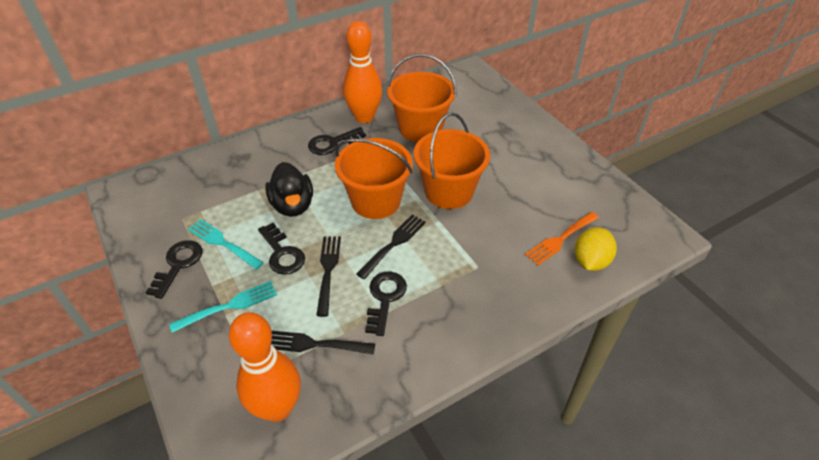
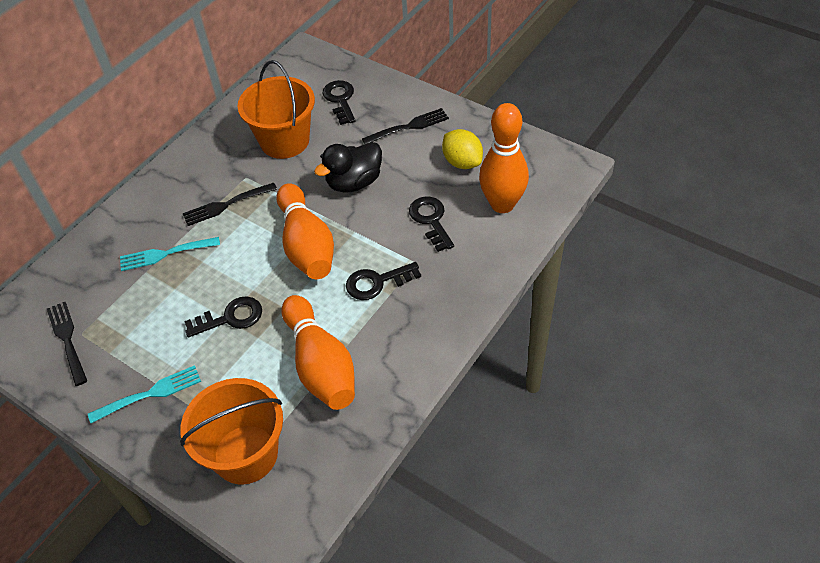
orange bowling pin: 2 -> 3
orange bucket: 3 -> 2
orange fork: 1 -> 0

